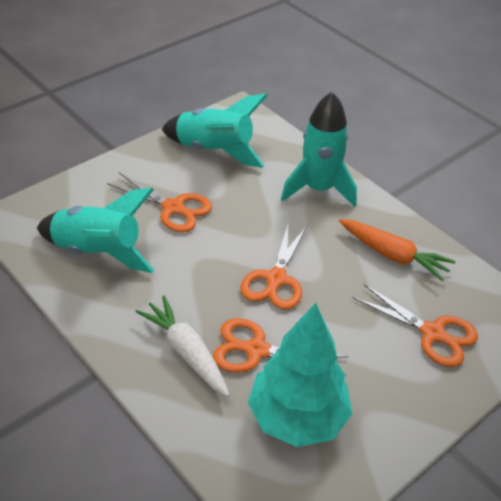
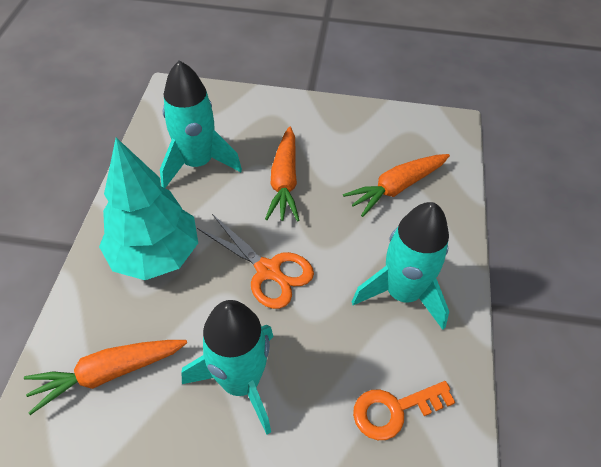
orange carrot: 1 -> 3
orange key: 0 -> 1
orange scissors: 4 -> 1
white carrot: 1 -> 0

